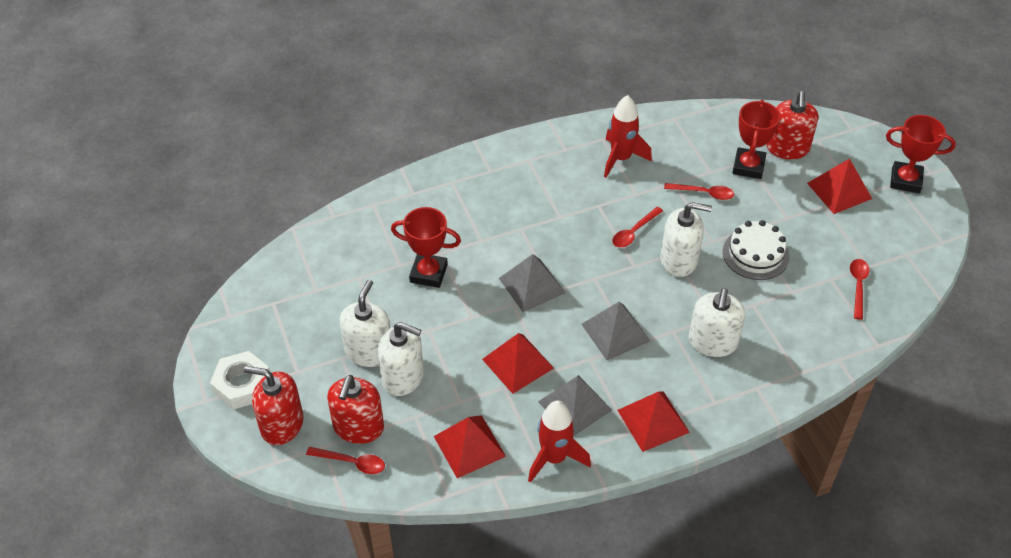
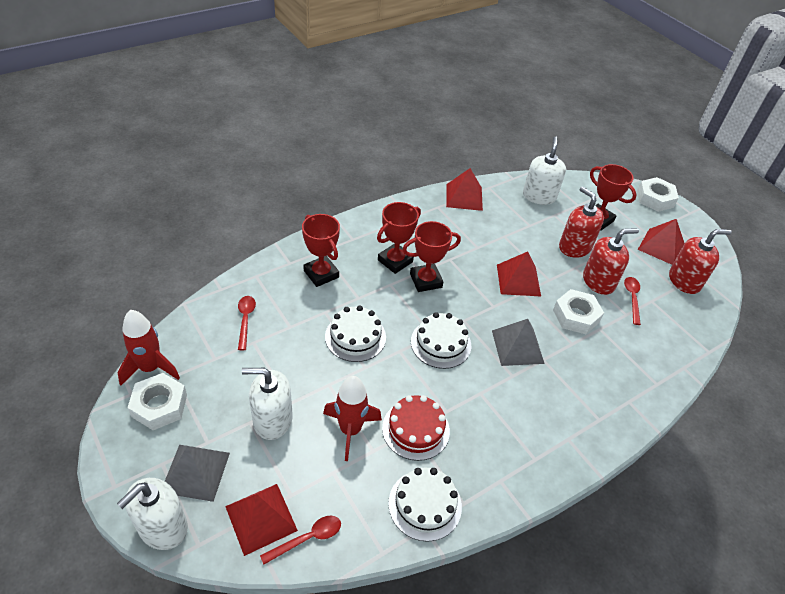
grey pyramid: 3 -> 2
red cake: 0 -> 1
red spoon: 4 -> 3
red trophy: 3 -> 4
white cake: 1 -> 3
white nut: 1 -> 3
white soap dispenser: 4 -> 3

